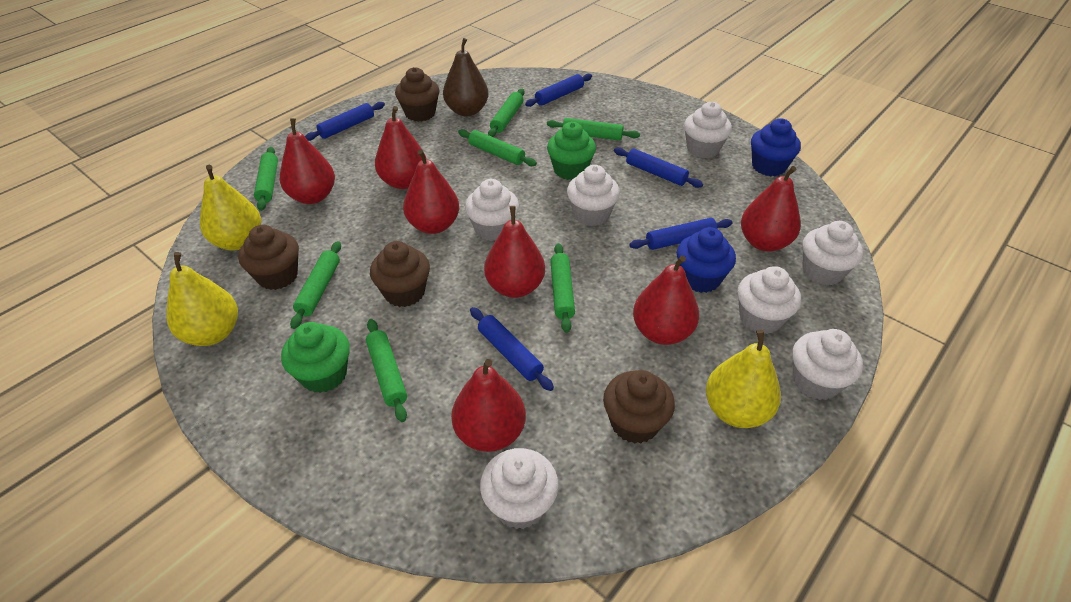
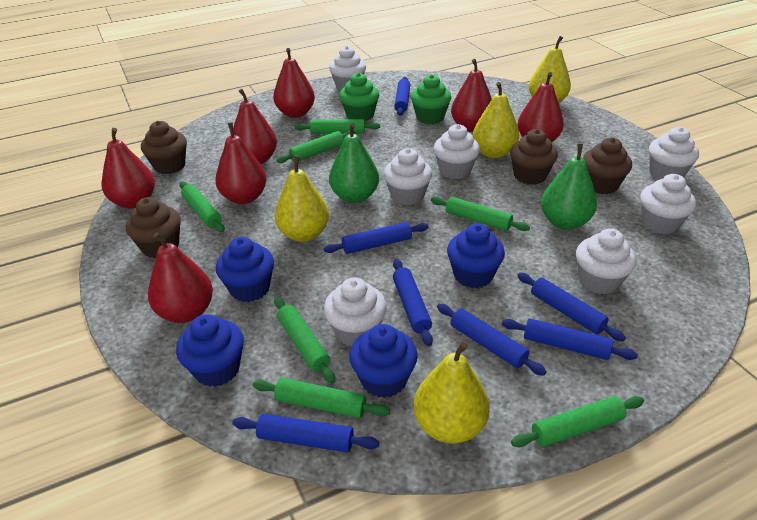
blue cupcake: 2 -> 4
blue rolling pin: 5 -> 7
brown pear: 1 -> 0
green pear: 0 -> 2
yellow pear: 3 -> 4

